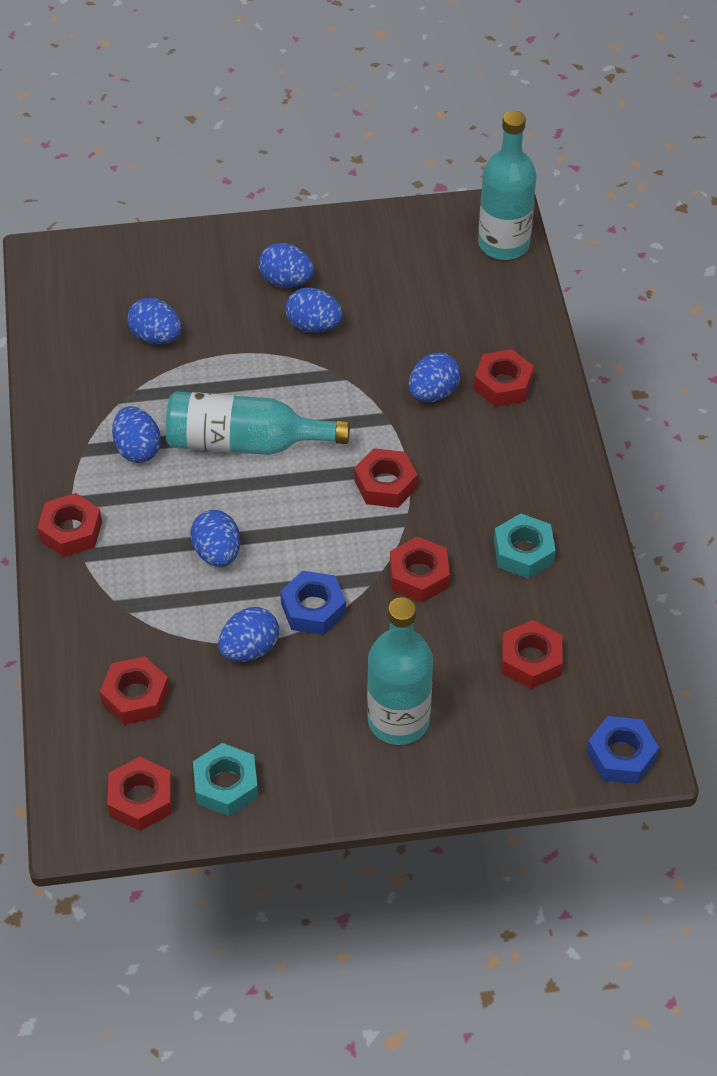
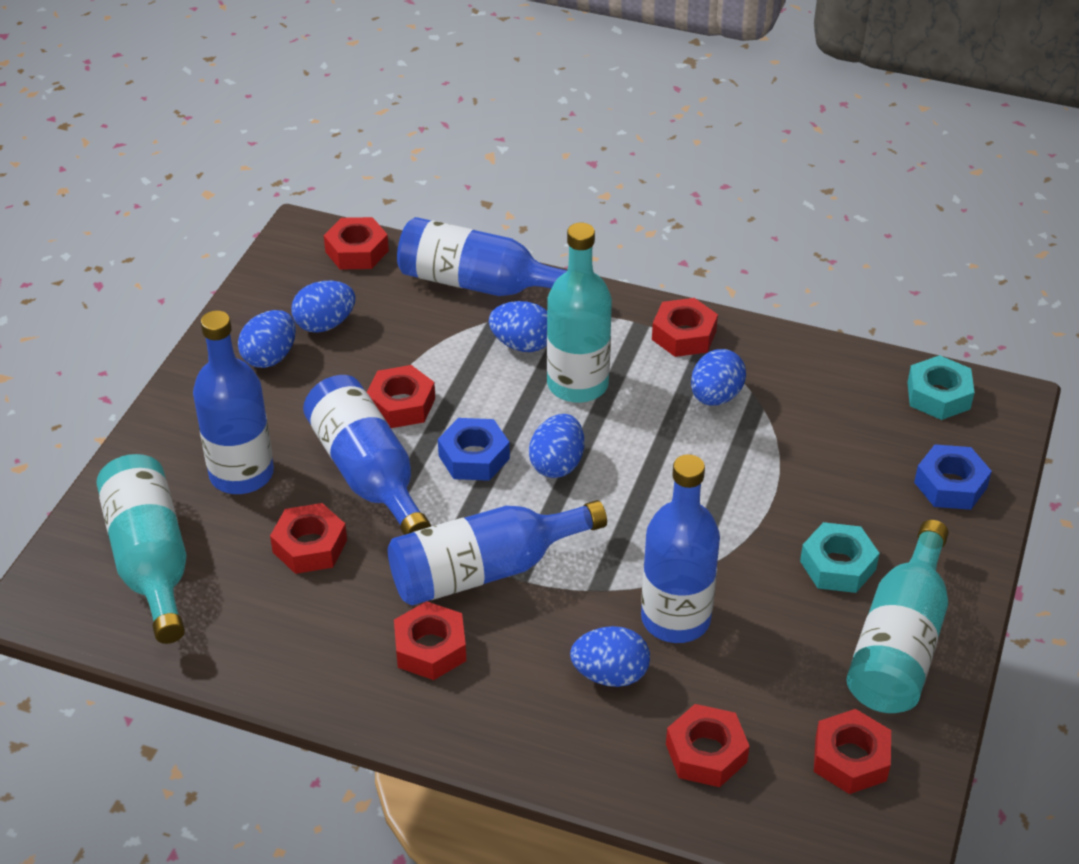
blue bottle: 0 -> 5
blue egg: 7 -> 6

